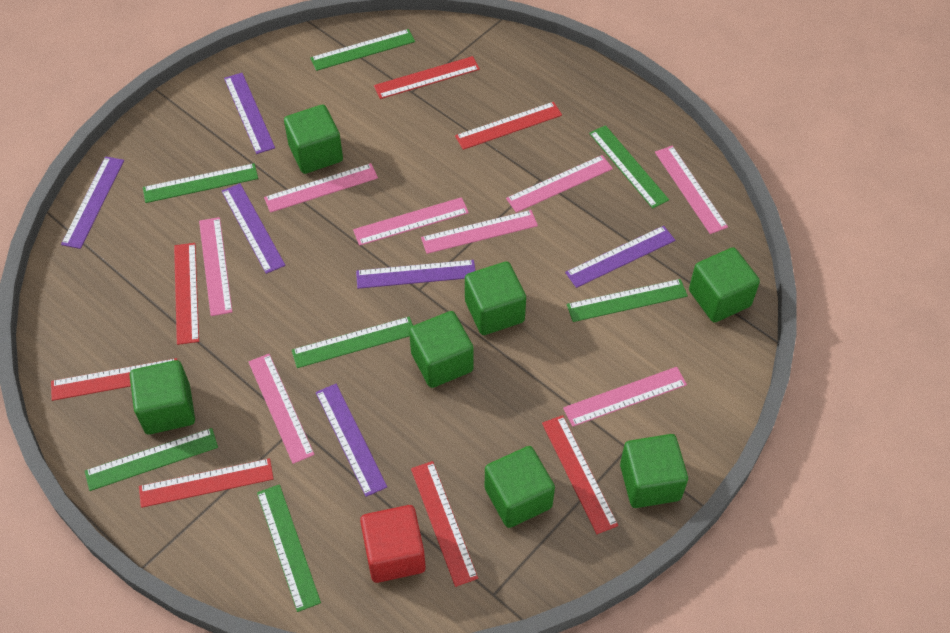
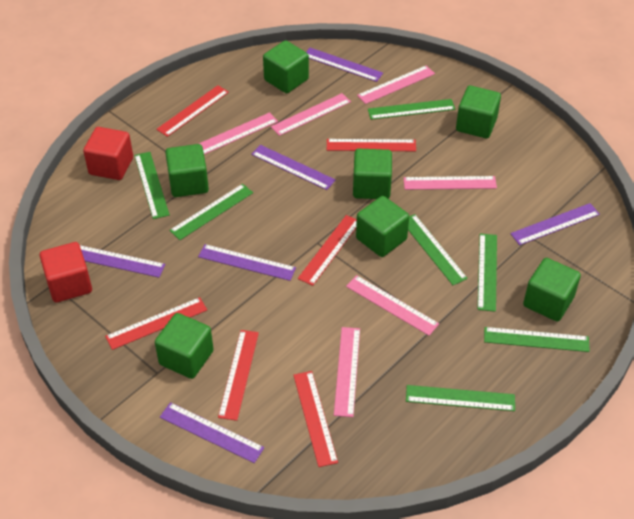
pink ruler: 8 -> 6
red cube: 1 -> 2
red ruler: 7 -> 6

